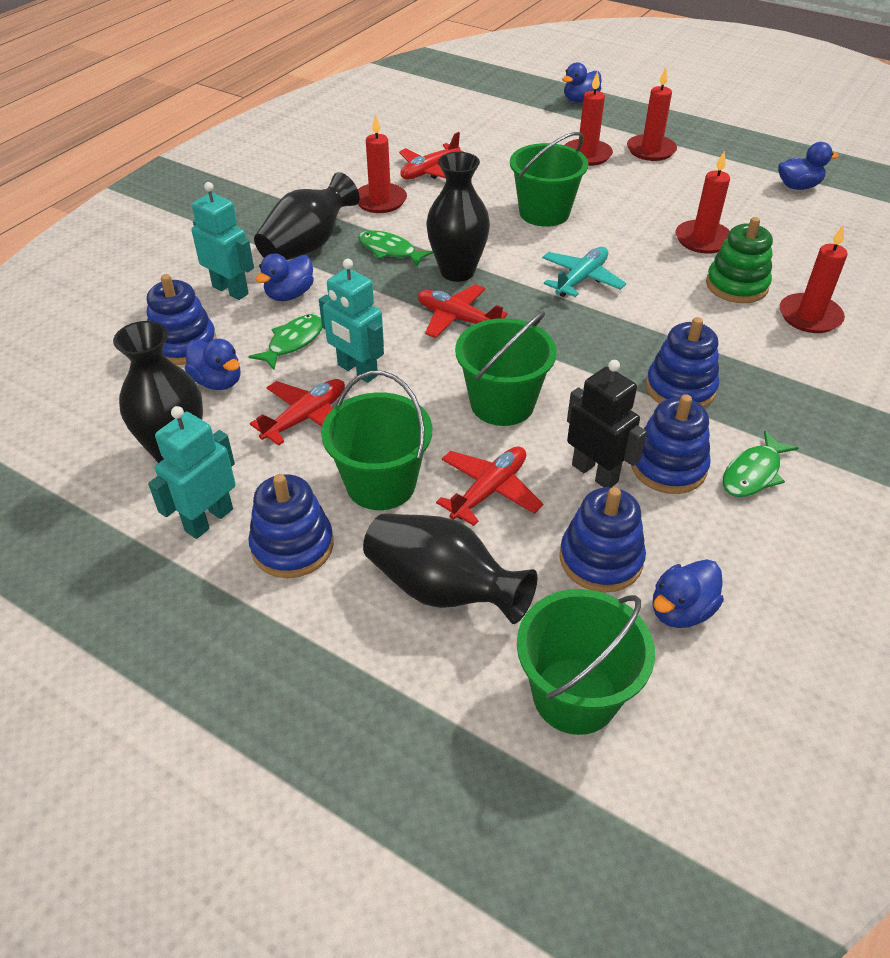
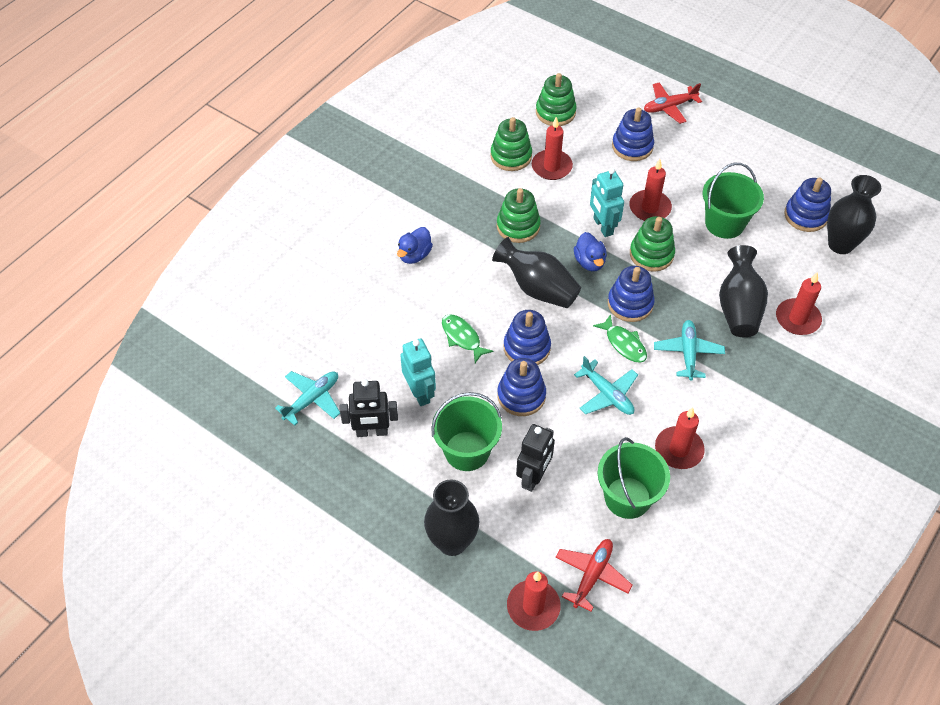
black robot: 1 -> 2
blue duck: 5 -> 2
green bucket: 4 -> 3
green fish: 3 -> 2
green stacking toy: 1 -> 4
red plane: 4 -> 2
turquoise plane: 1 -> 3
turquoise robot: 3 -> 2

